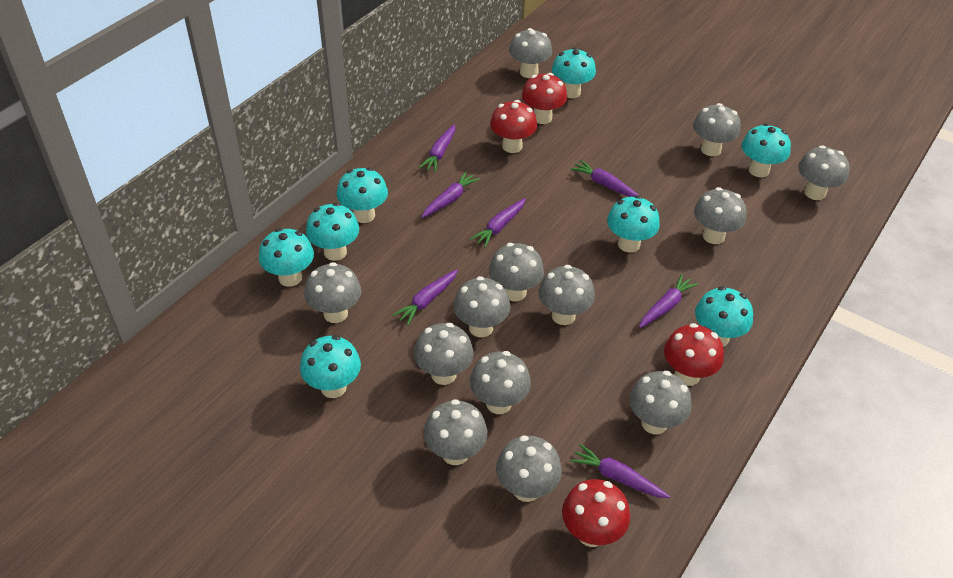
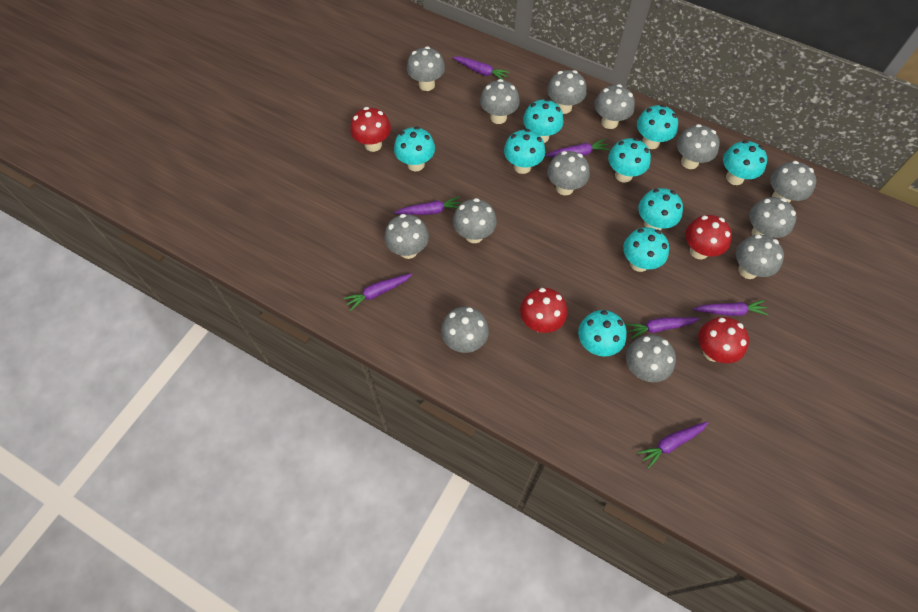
turquoise mushroom: 8 -> 9

